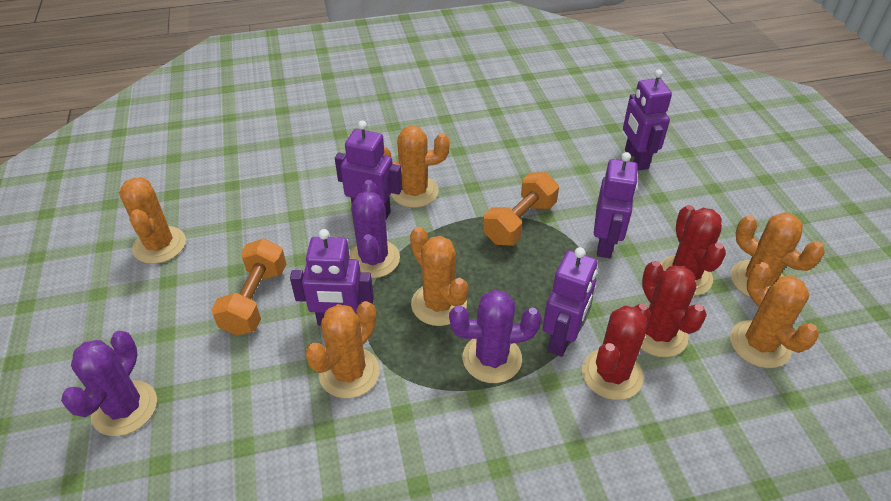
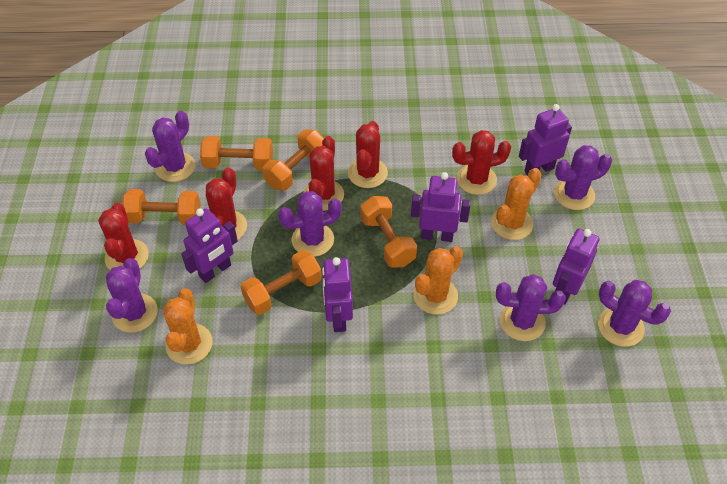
orange cactus: 6 -> 3
orange dumbbell: 2 -> 5
purple cactus: 3 -> 6
red cactus: 3 -> 5

